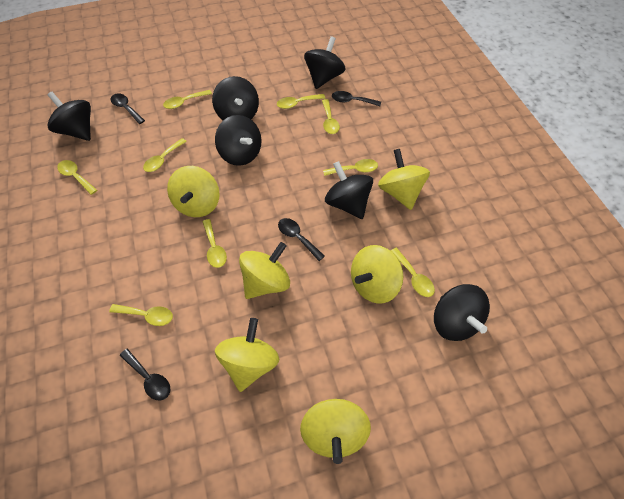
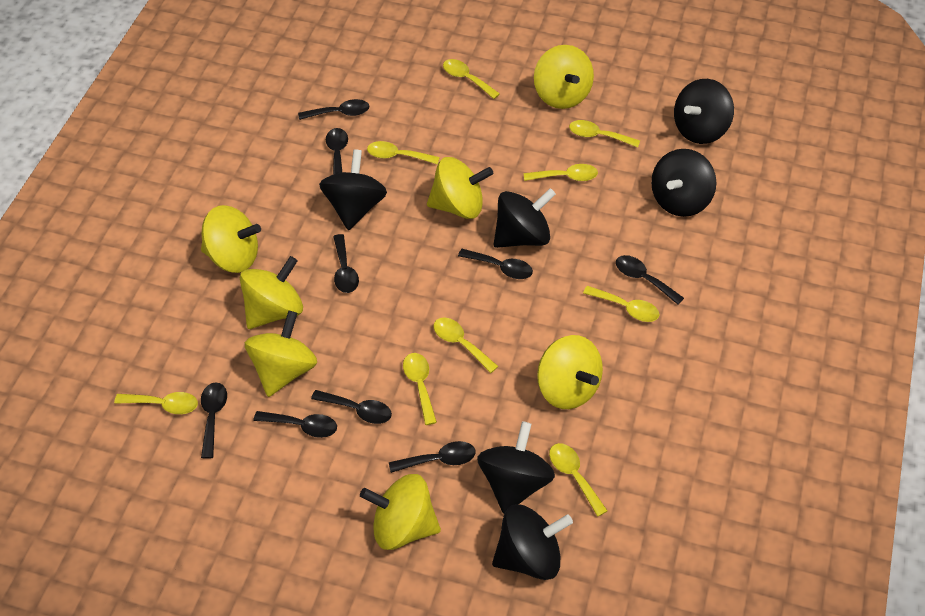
black spoon: 4 -> 9
yellow spinning top: 6 -> 7

